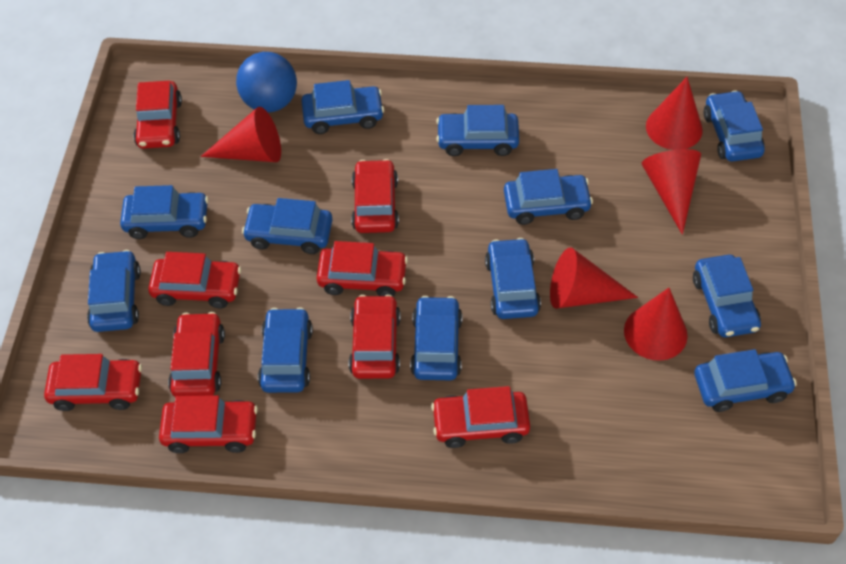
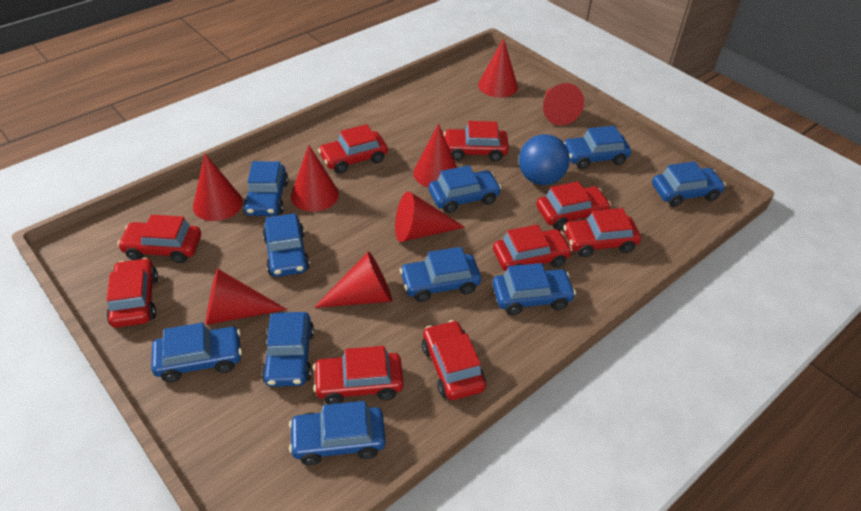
blue car: 12 -> 10
red cone: 5 -> 8

